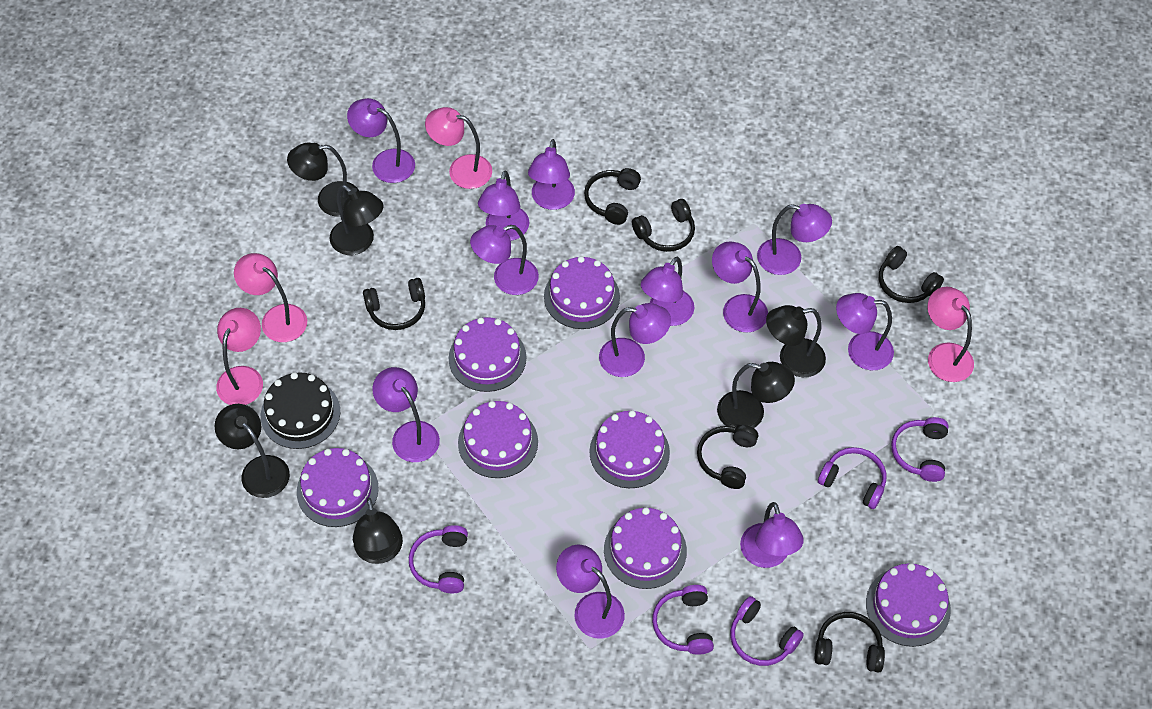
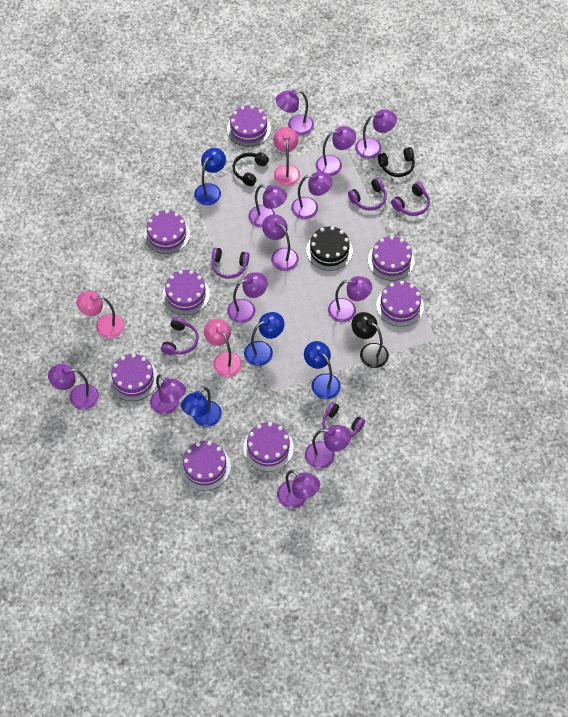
black headphones: 6 -> 2
black lamp: 6 -> 1
blue lamp: 0 -> 4
pink lamp: 4 -> 3
purple cake: 7 -> 8

